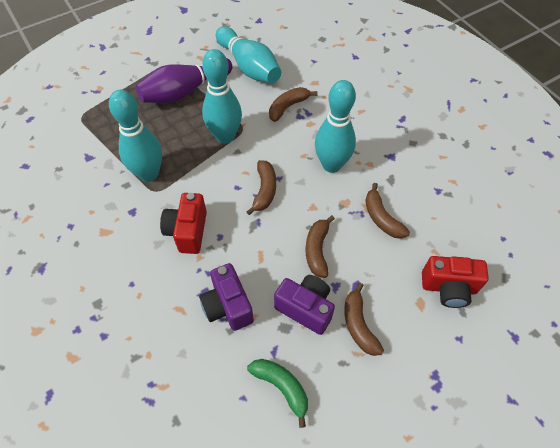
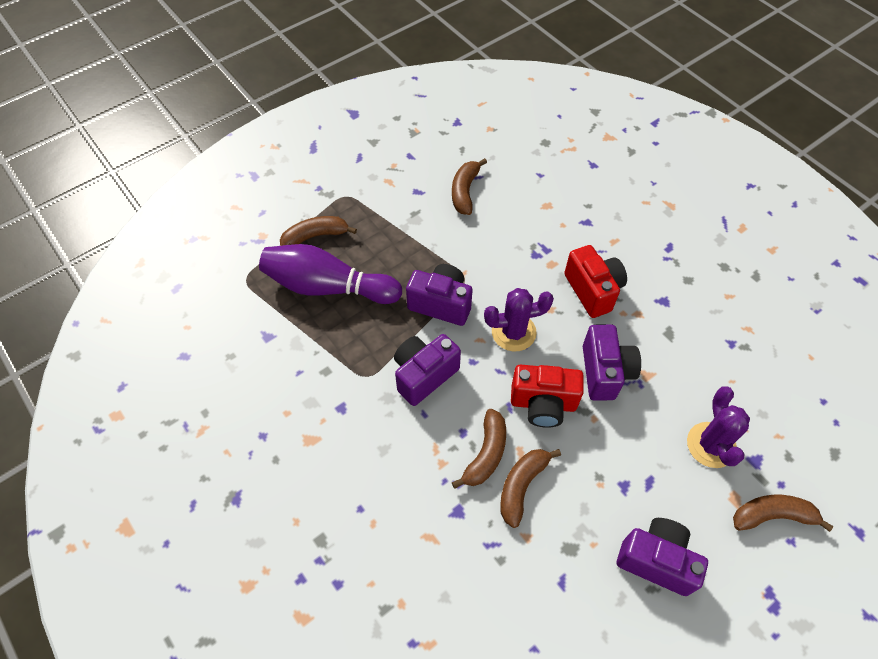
green banana: 1 -> 0
purple cactus: 0 -> 2
purple camera: 2 -> 4
turquoise bowling pin: 4 -> 0

